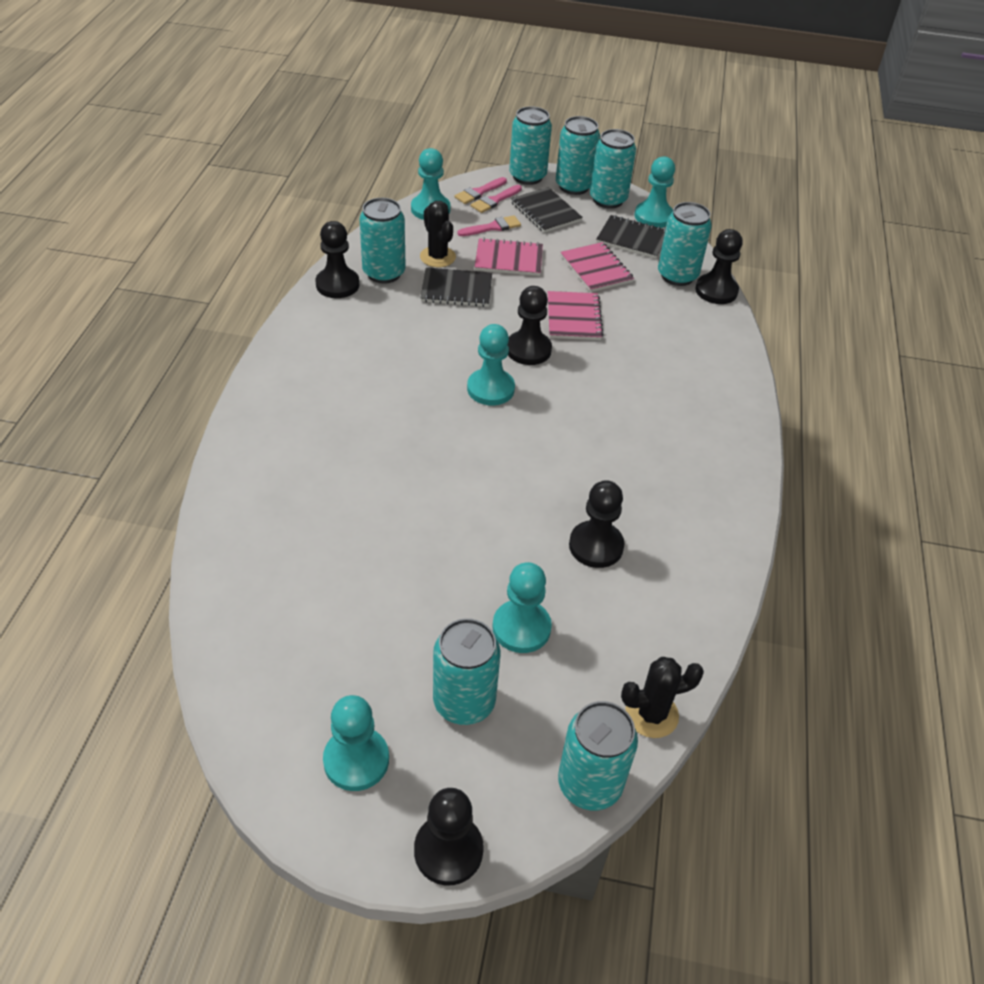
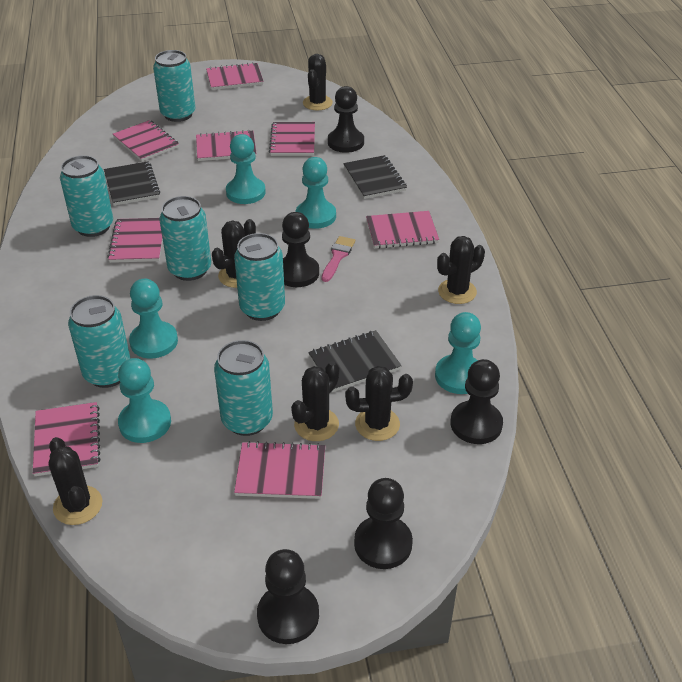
black cactus: 2 -> 6
pink brush: 3 -> 1
pink notebook: 3 -> 8
turquoise can: 7 -> 6

